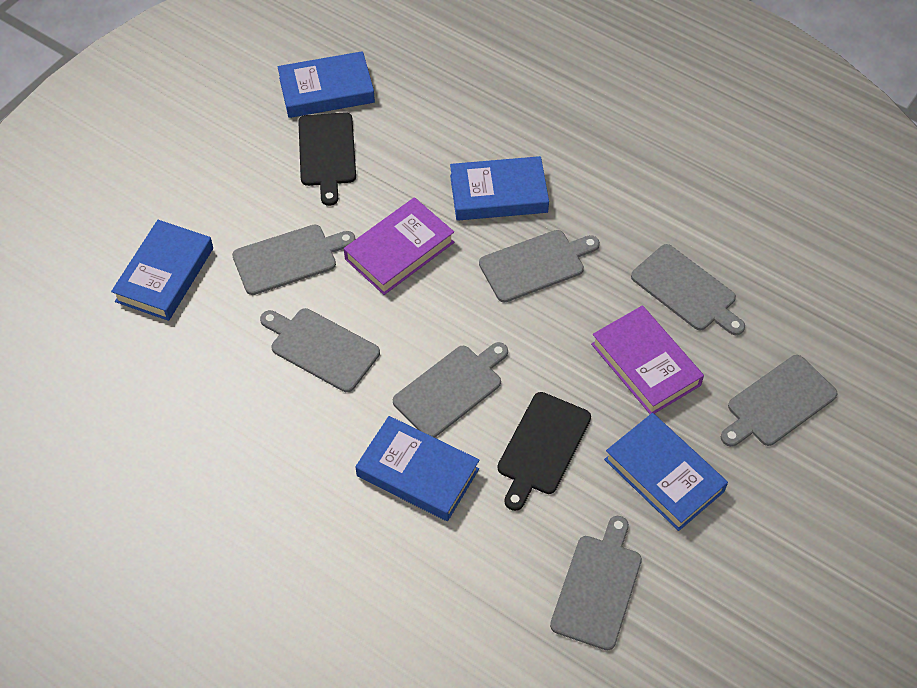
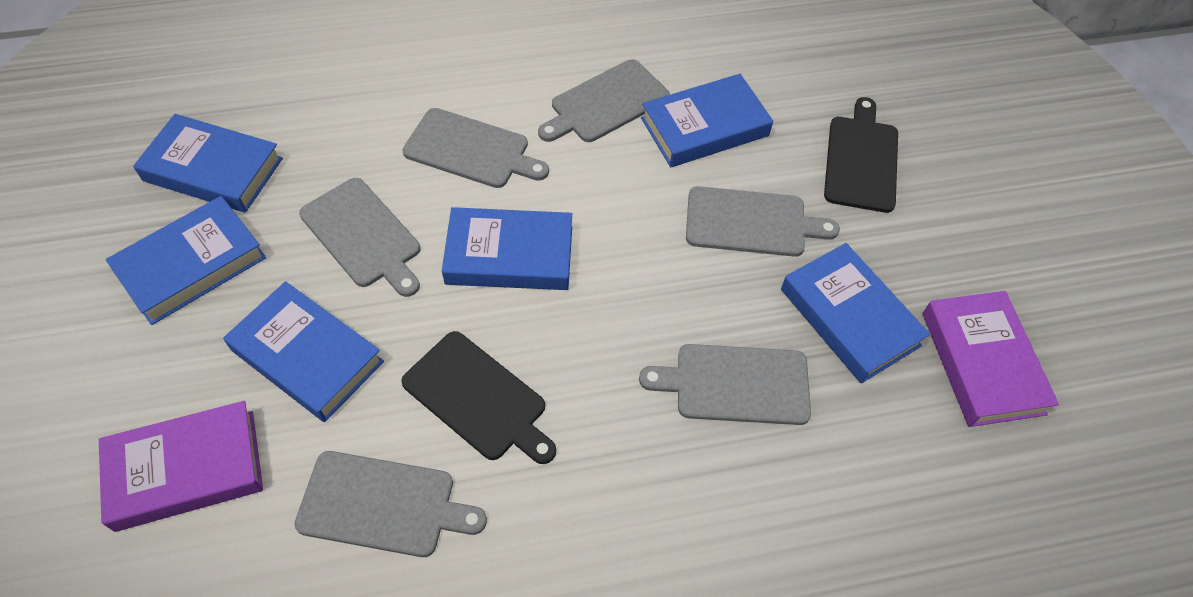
blue book: 5 -> 6
grey cutting board: 7 -> 6

